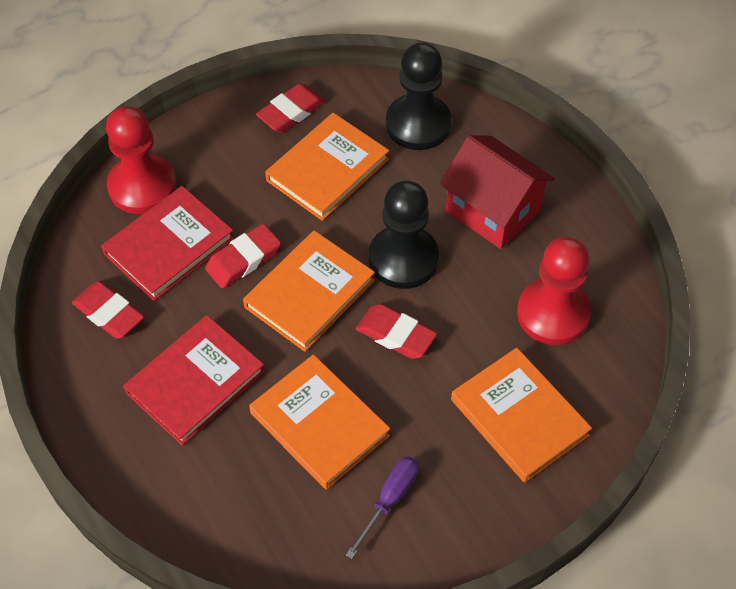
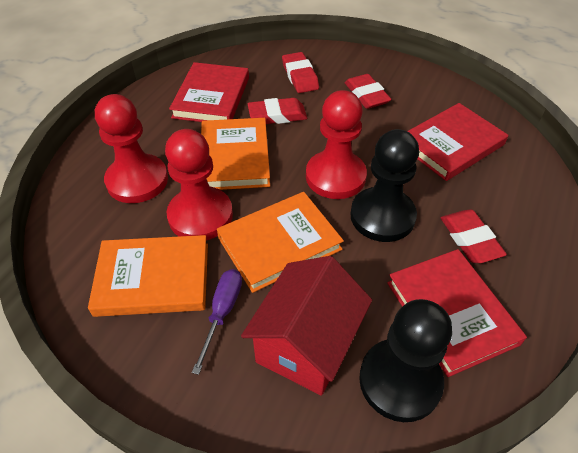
orange book: 4 -> 3
red book: 2 -> 3
red pawn: 2 -> 3

